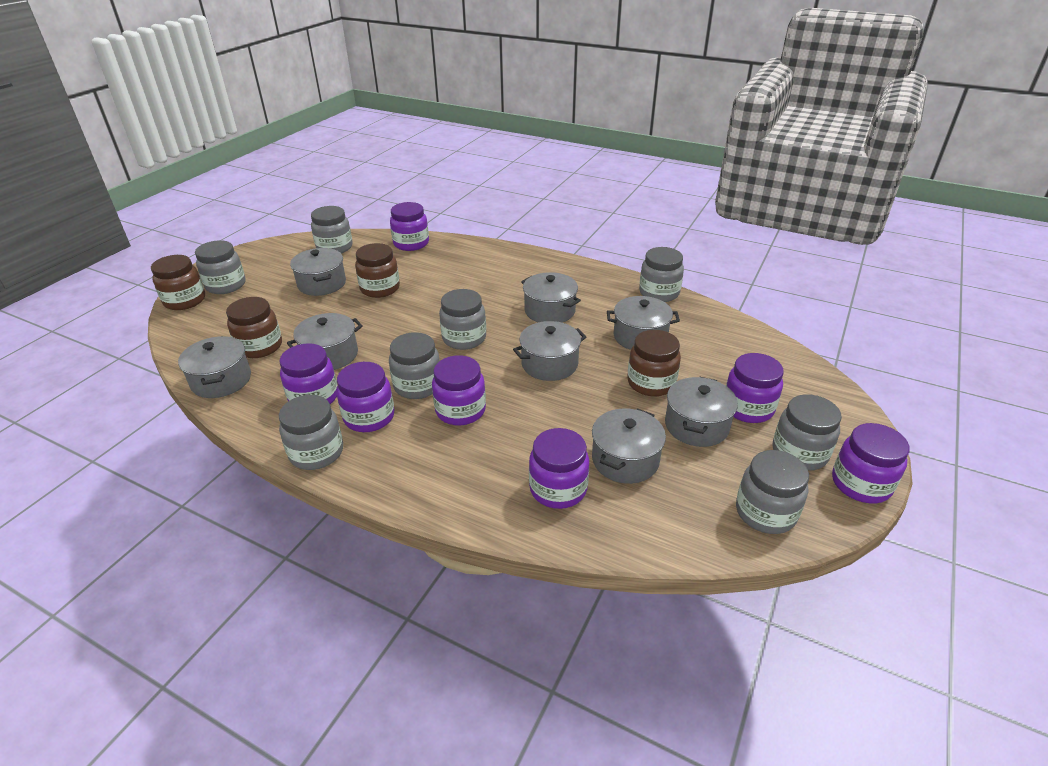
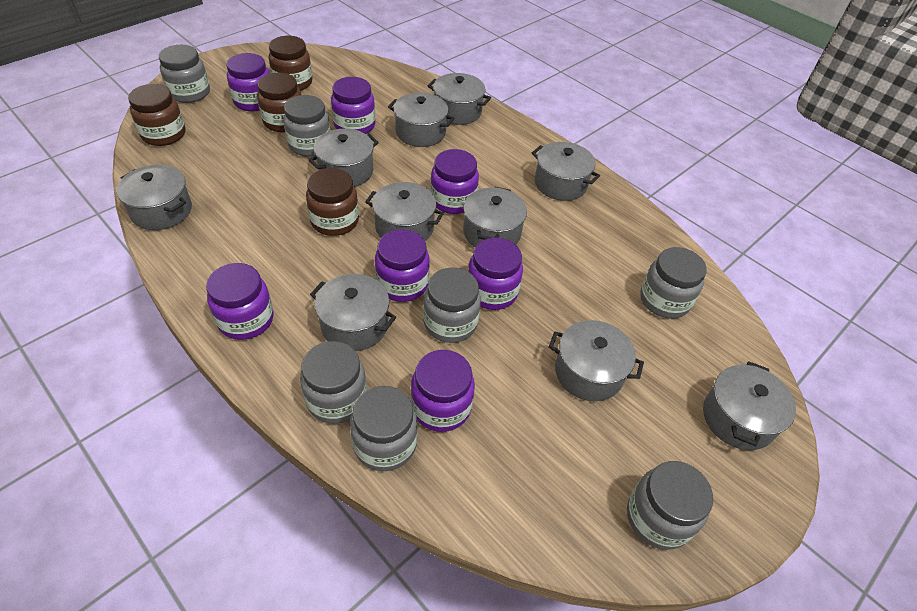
grey jar: 8 -> 7
grey pot: 8 -> 10

